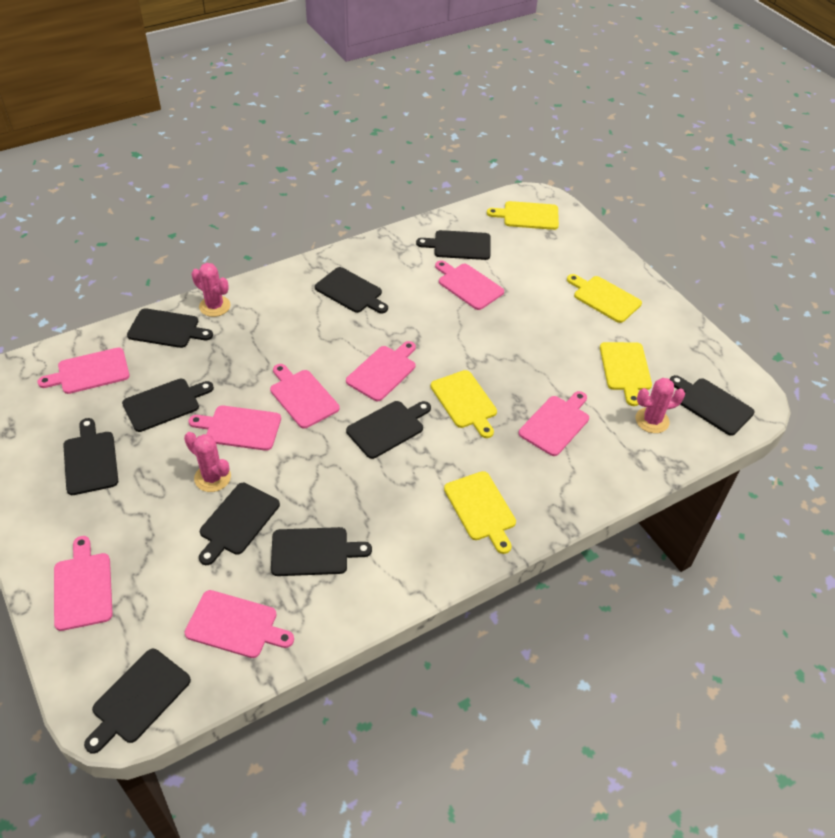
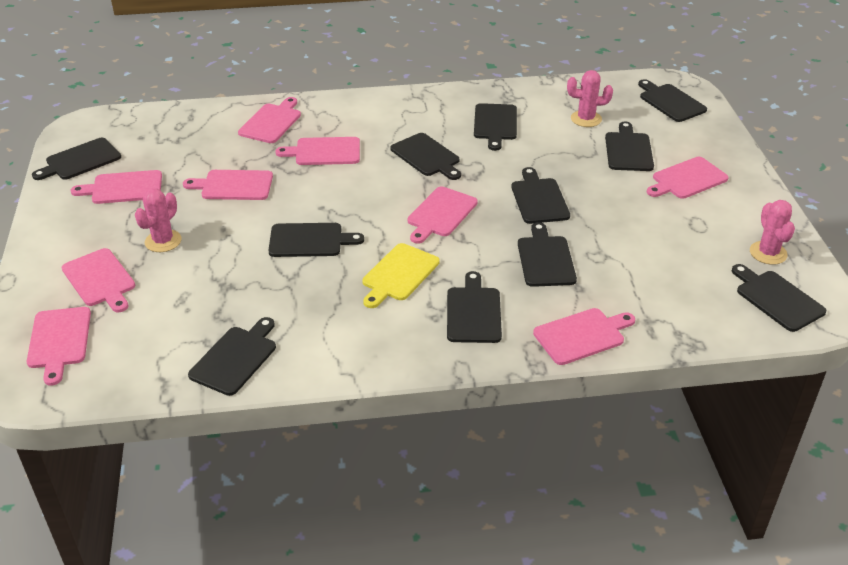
black cutting board: 10 -> 11
pink cutting board: 8 -> 9
yellow cutting board: 5 -> 1

